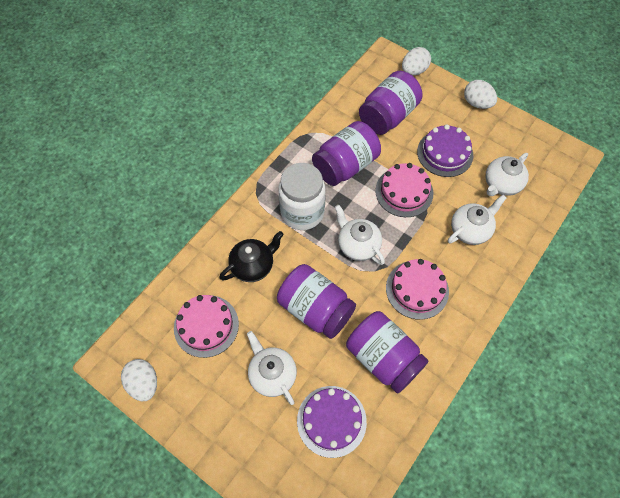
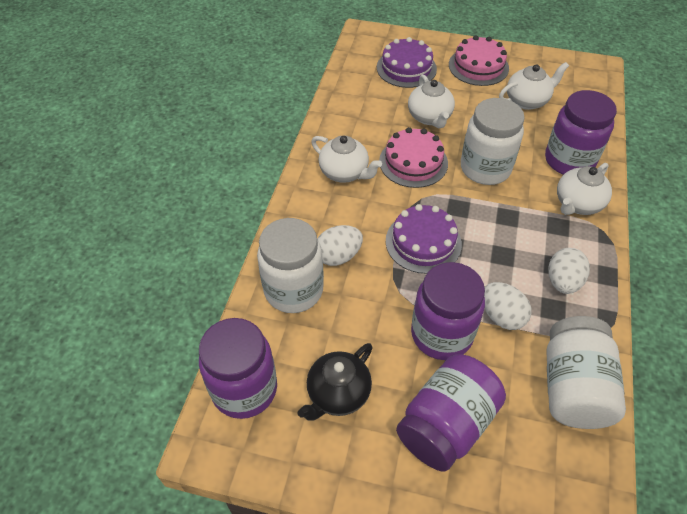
pink cake: 3 -> 2
white jar: 1 -> 3

